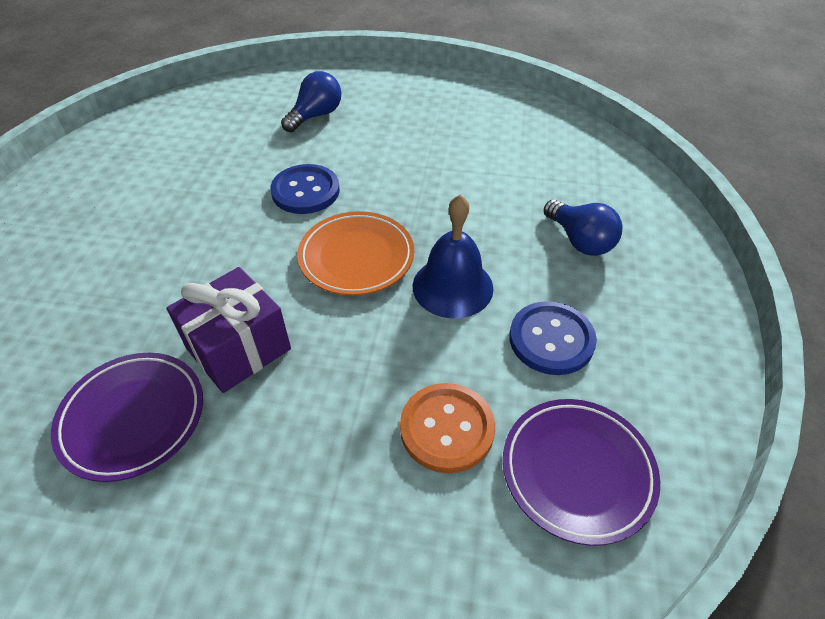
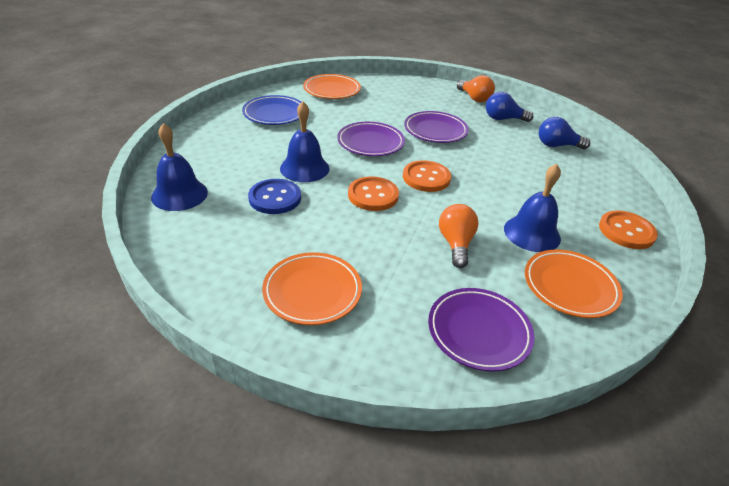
blue bell: 1 -> 3
blue button: 2 -> 1
blue plate: 0 -> 1
orange button: 1 -> 3
orange light bulb: 0 -> 2
orange plate: 1 -> 3
purple gift: 1 -> 0
purple plate: 2 -> 3

